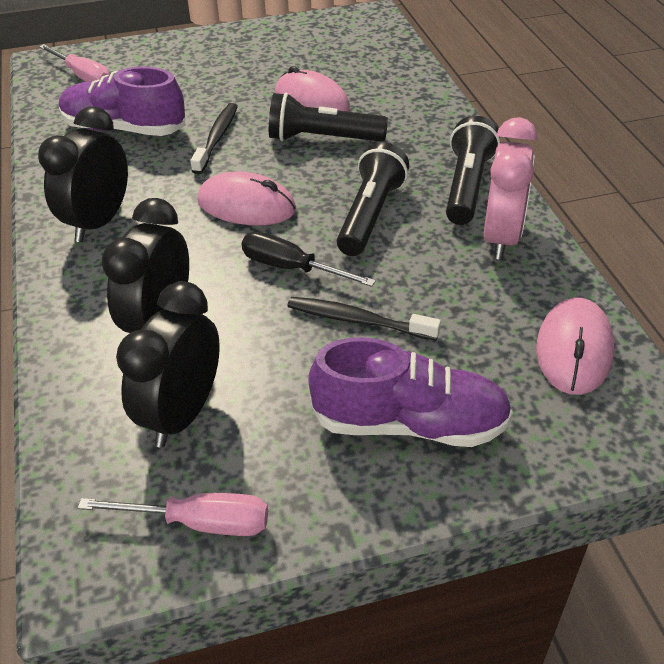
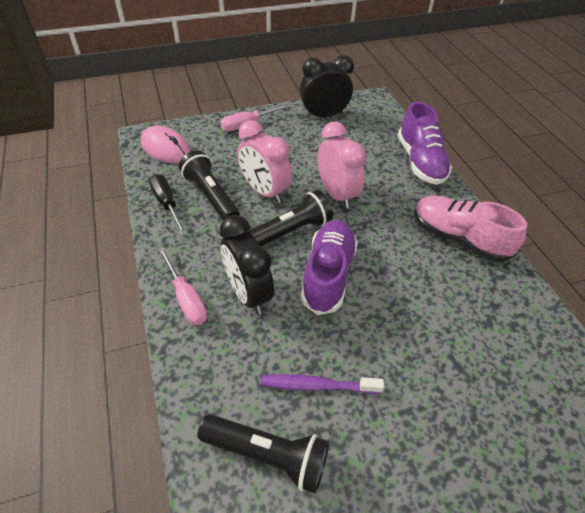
black clock: 3 -> 2
black toothbrush: 2 -> 0
pink clock: 1 -> 2
pink mouse: 3 -> 1
pink shoe: 0 -> 1
purple toothbrush: 0 -> 1

